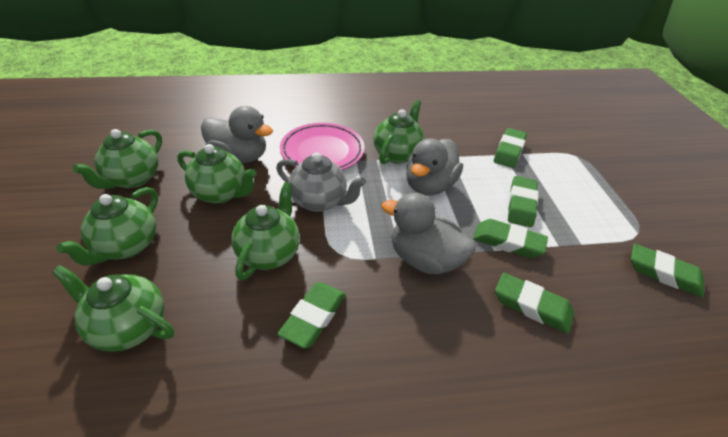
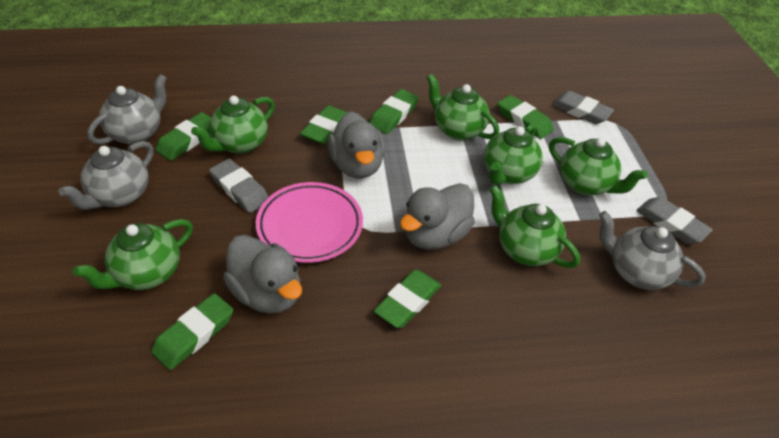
grey eraser: 0 -> 3
grey teapot: 1 -> 3

